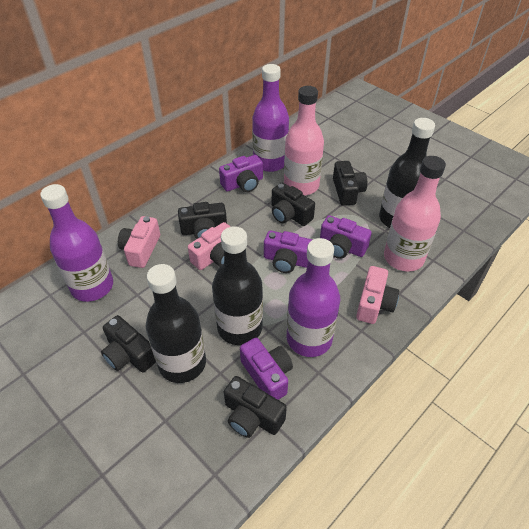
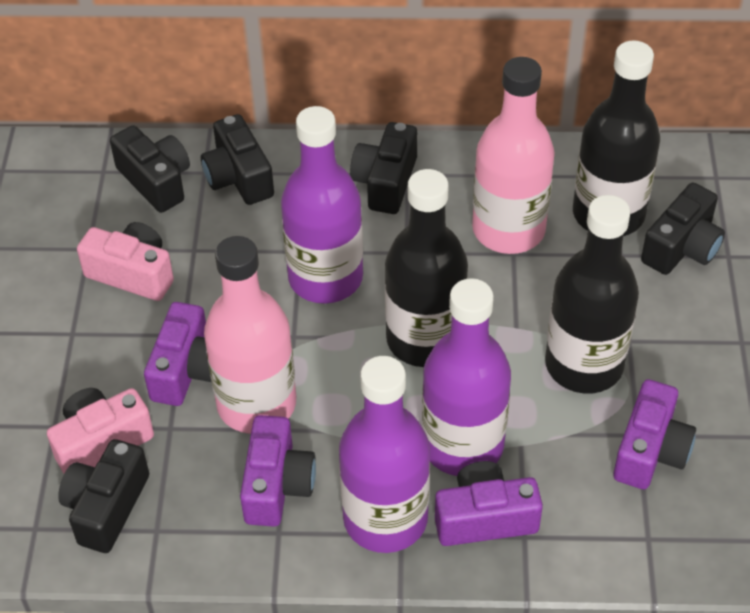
pink camera: 3 -> 2

